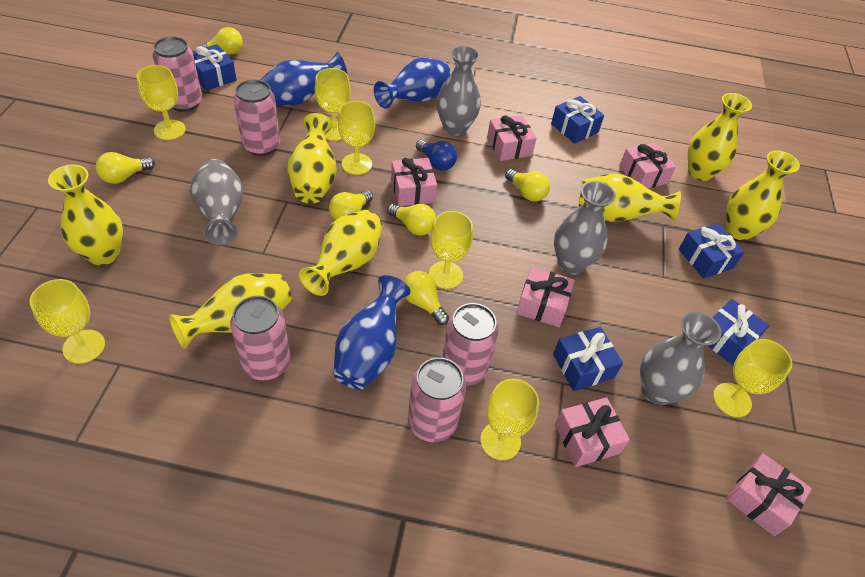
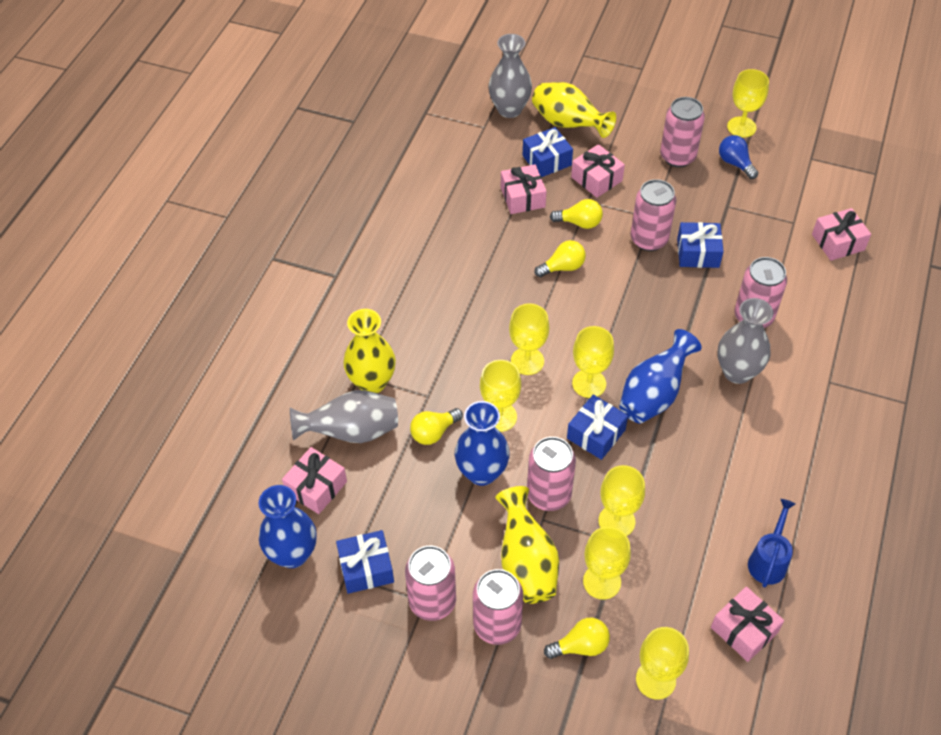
blue gift: 5 -> 4
blue watering can: 0 -> 1
grey vase: 4 -> 3
pink can: 5 -> 6
pink gift: 6 -> 5
yellow light bulb: 6 -> 4
yellow vase: 7 -> 3

